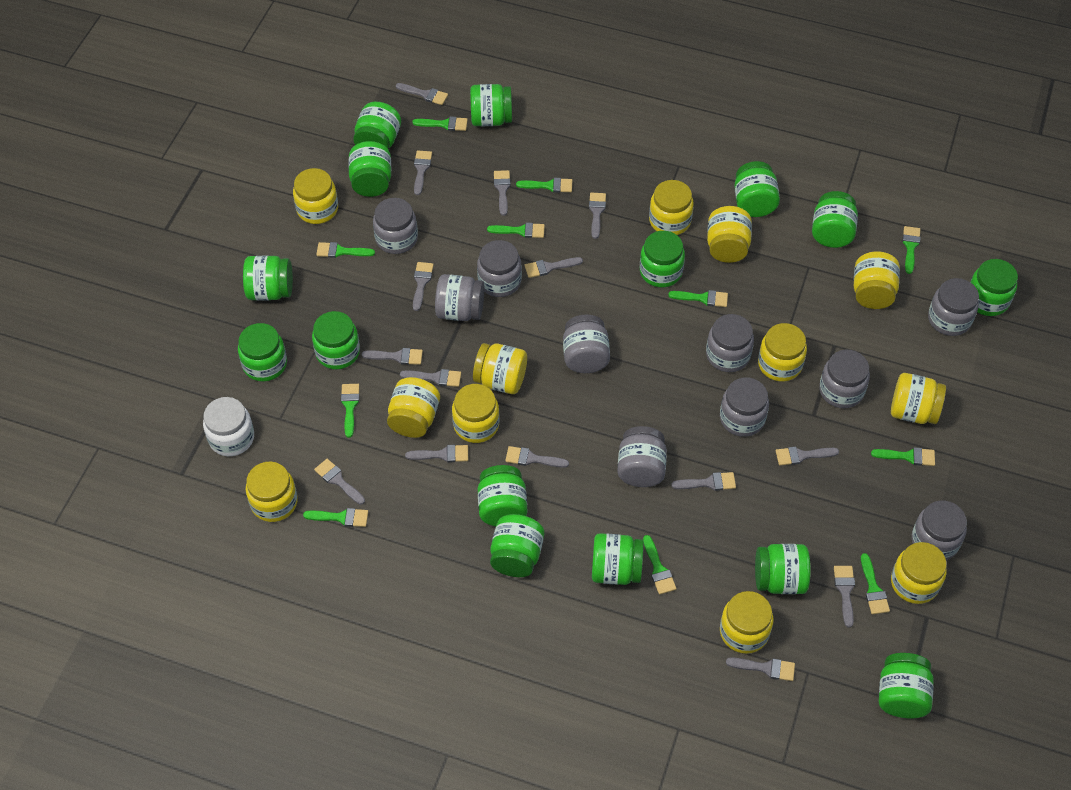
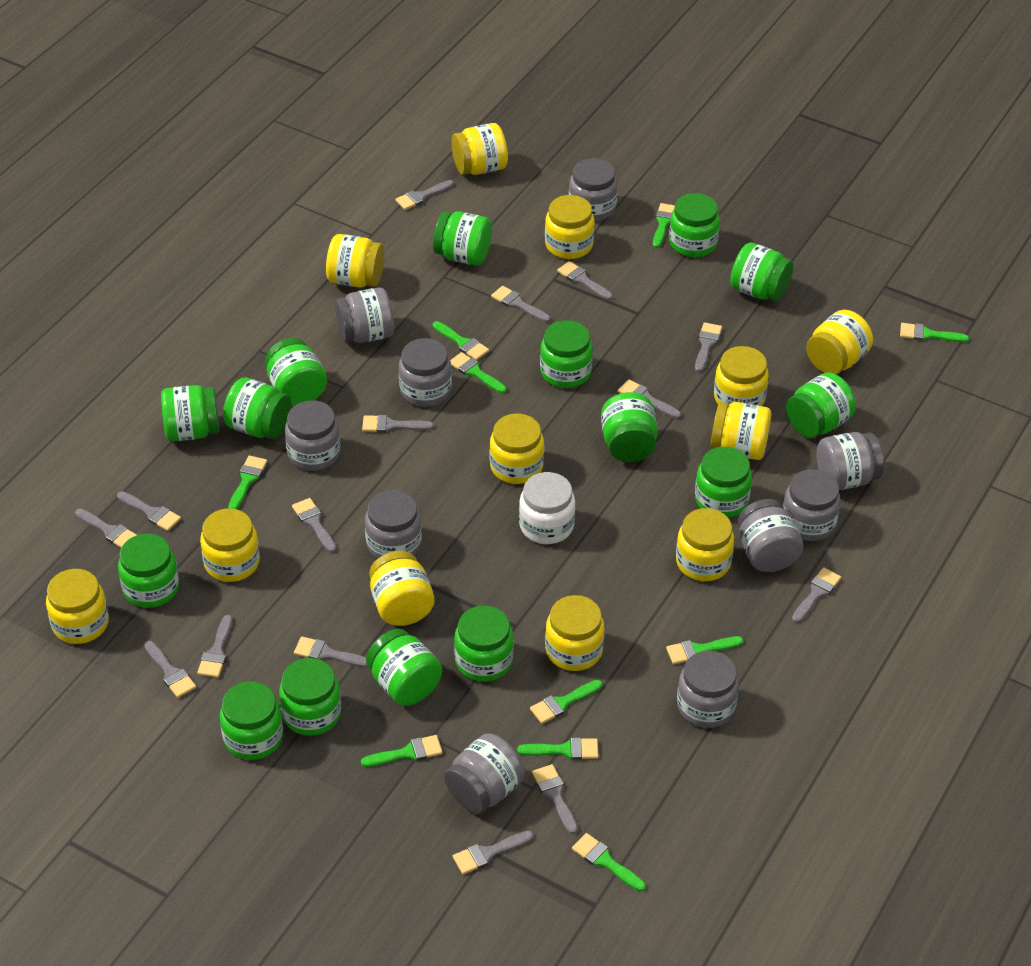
green brush: 11 -> 10

